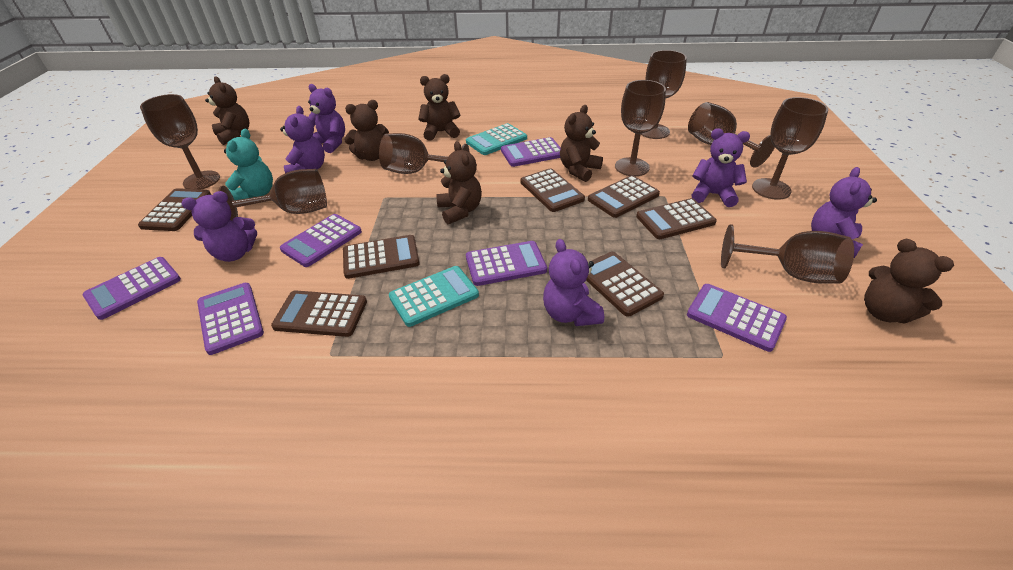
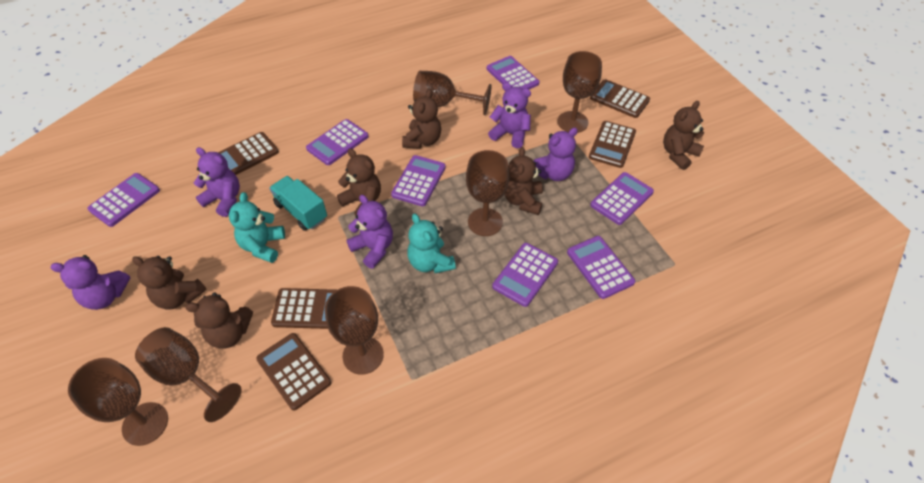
brown calculator: 7 -> 5
brown goblet: 8 -> 6
purple calculator: 6 -> 7
purple teddy bear: 6 -> 5
turquoise calculator: 2 -> 0
turquoise teddy bear: 1 -> 2
turquoise truck: 0 -> 1

